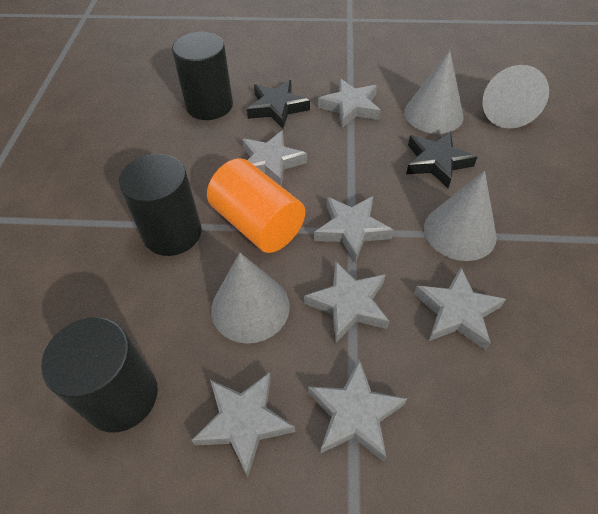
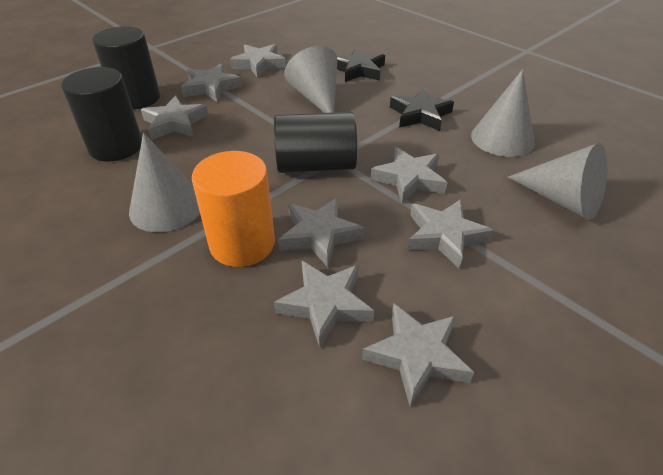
grey star: 7 -> 8

